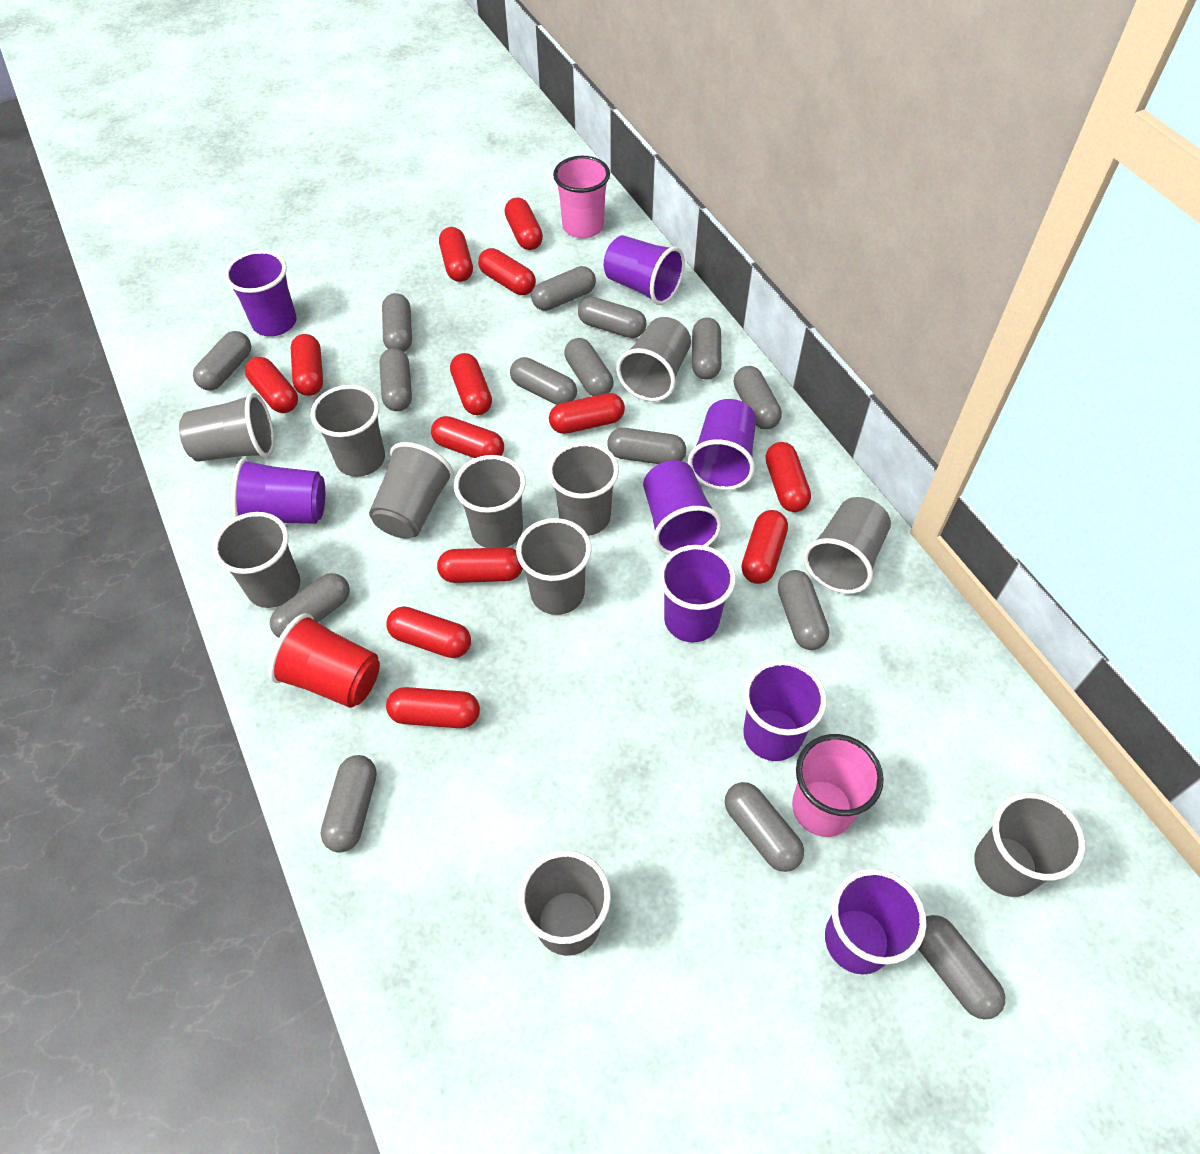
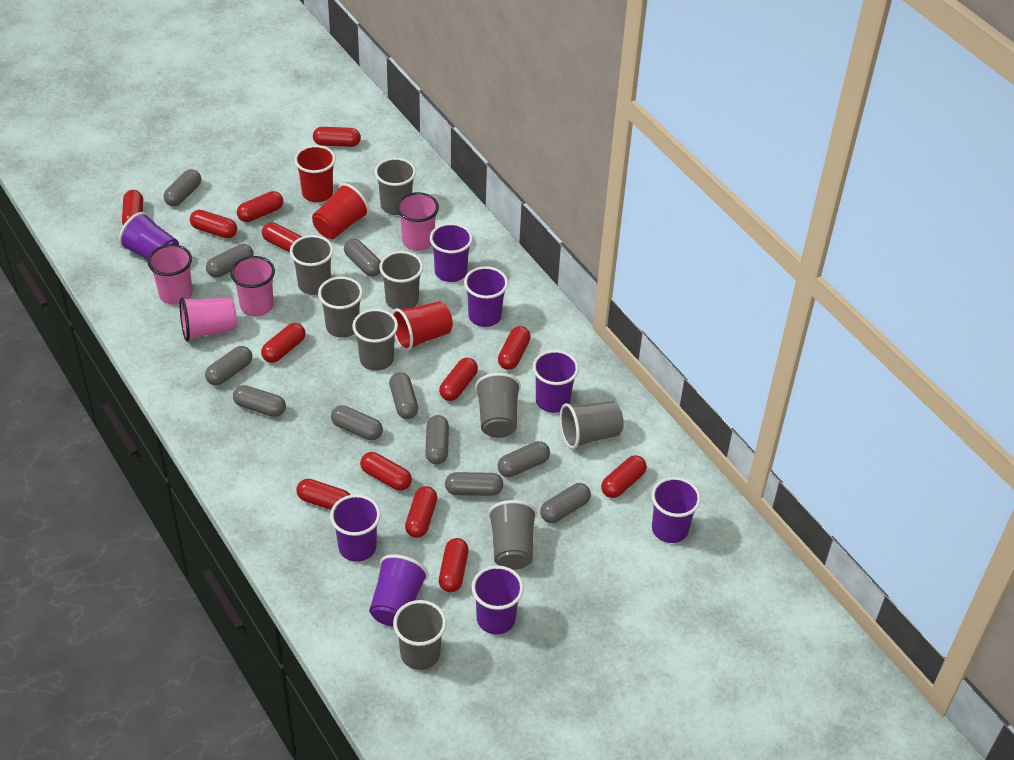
grey capsule: 15 -> 11
grey cup: 11 -> 9
pink cup: 2 -> 4
red cup: 1 -> 3

